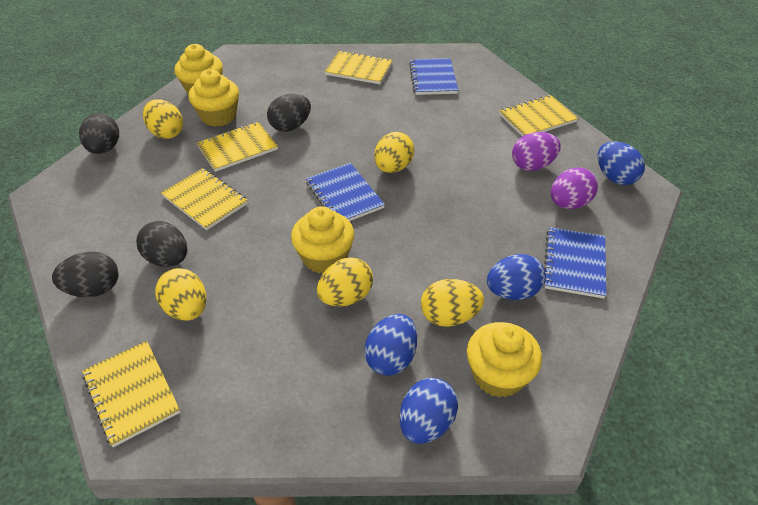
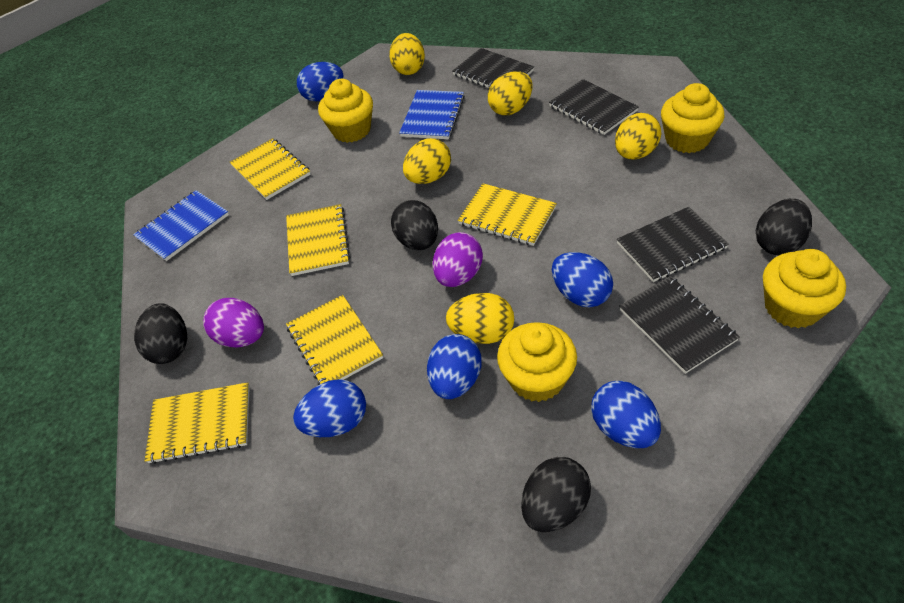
black notebook: 0 -> 4
blue egg: 4 -> 5
blue notebook: 3 -> 2

